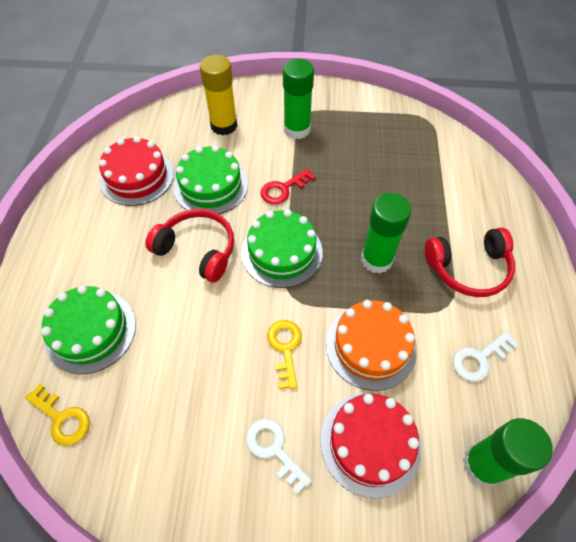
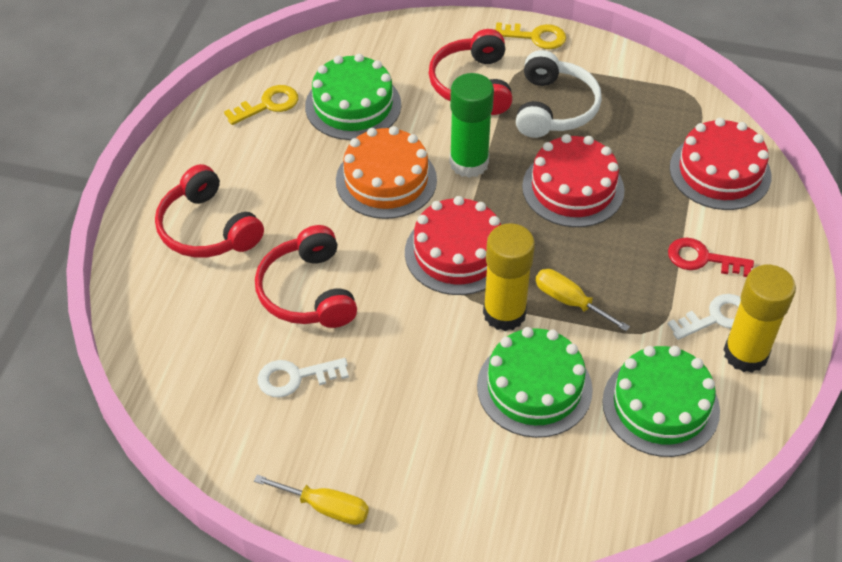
green glue stick: 3 -> 1
red cake: 2 -> 3
red headphones: 2 -> 3
white headphones: 0 -> 1
yellow glue stick: 1 -> 2
yellow screwdriver: 0 -> 2

